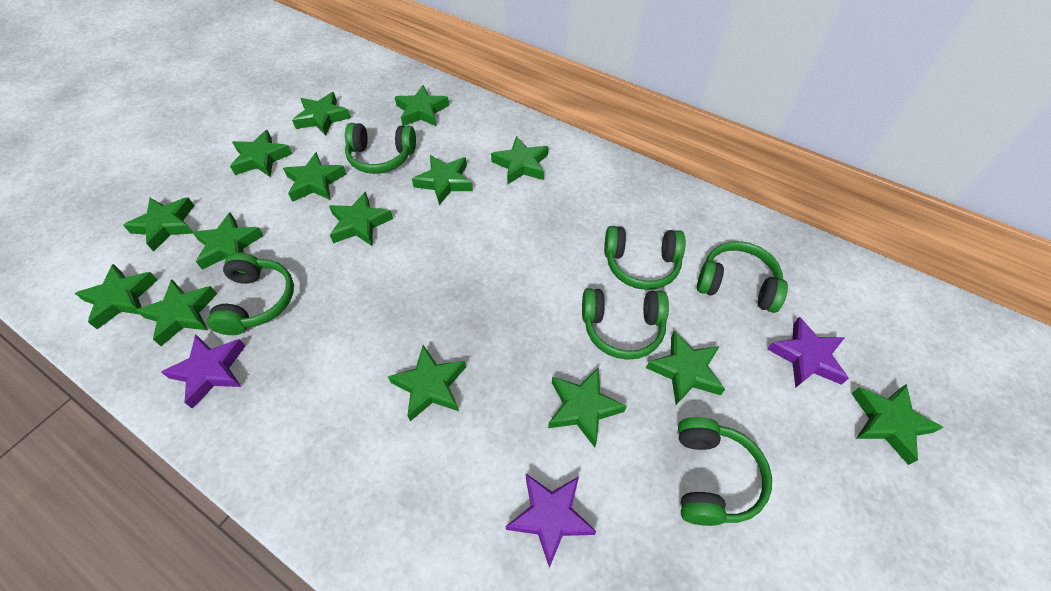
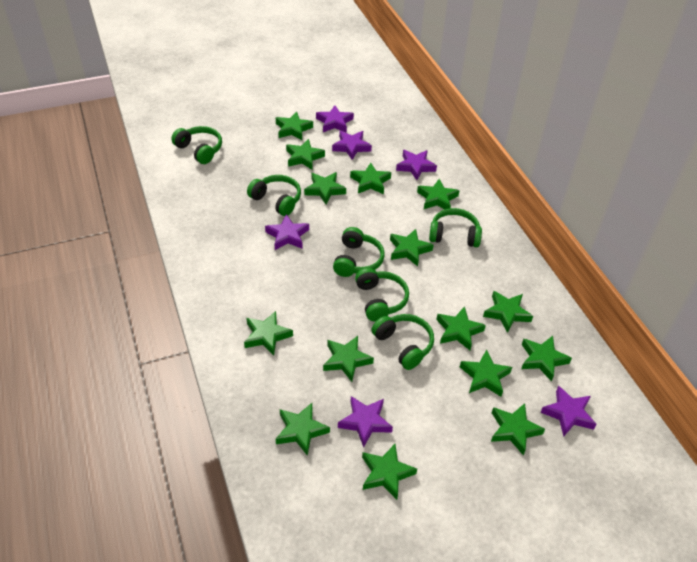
purple star: 3 -> 6

